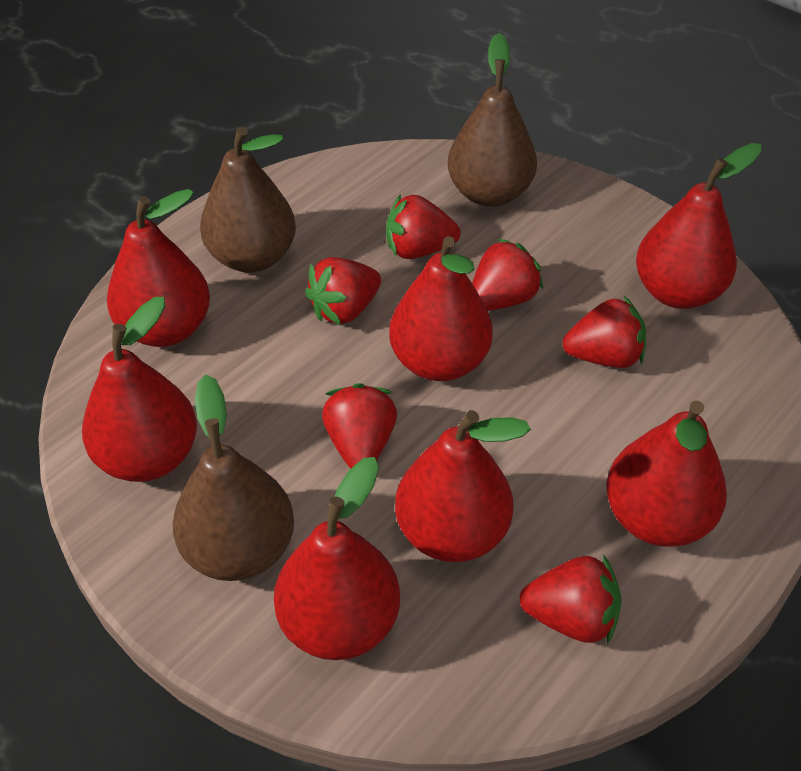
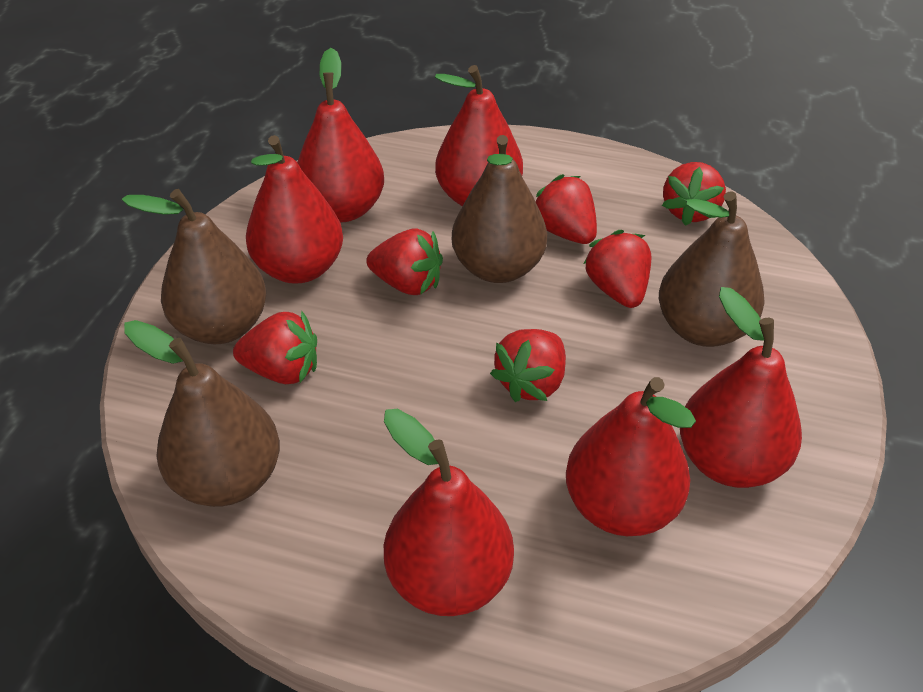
brown pear: 3 -> 4
red pear: 7 -> 6

